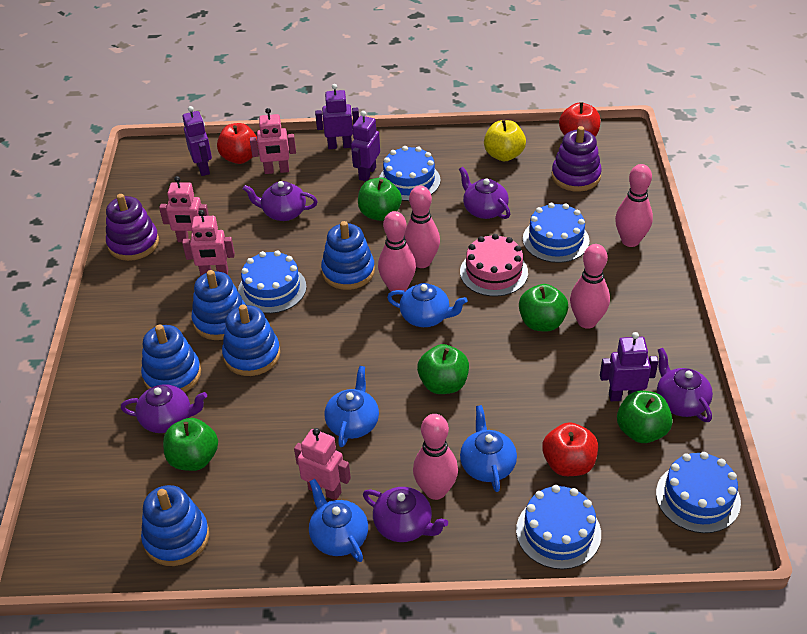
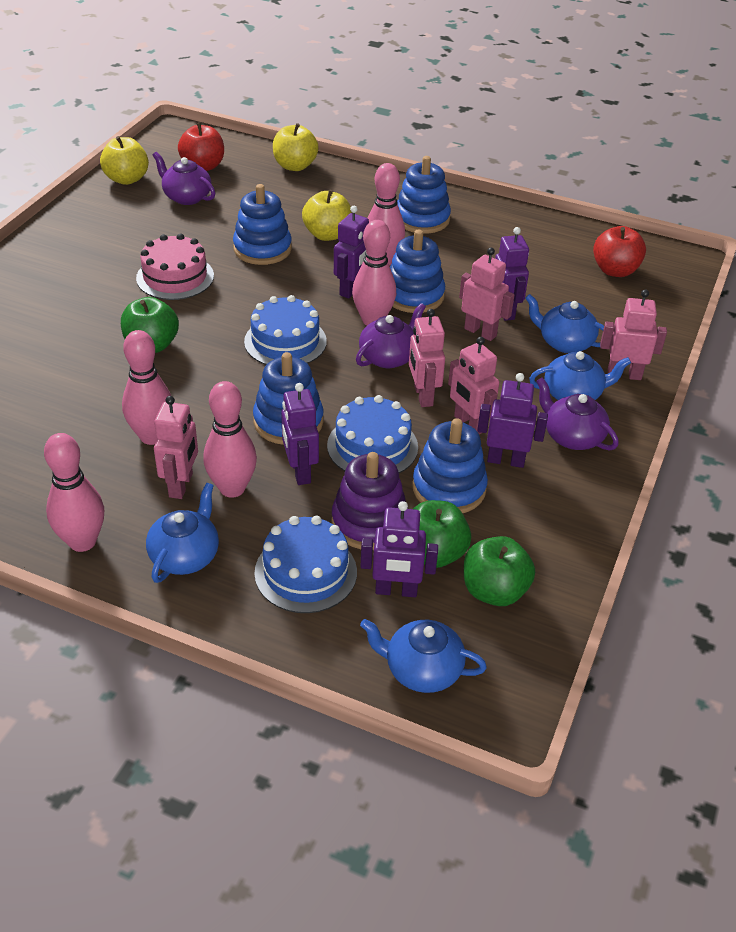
blue cake: 5 -> 3
green apple: 5 -> 3
pink robot: 4 -> 5
purple robot: 4 -> 5
purple stacking toy: 2 -> 1
purple teapot: 5 -> 3
red apple: 3 -> 2
yellow apple: 1 -> 3

